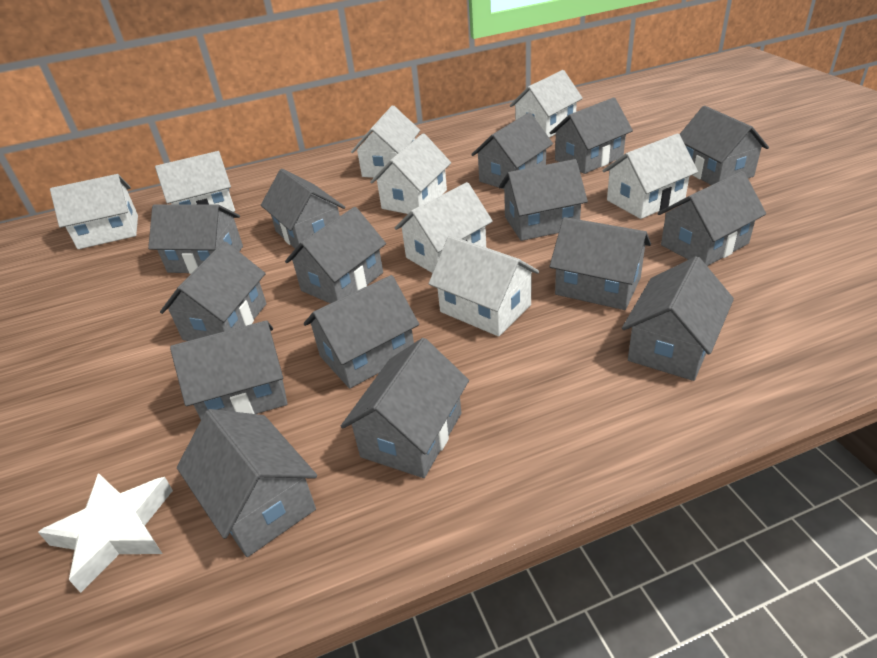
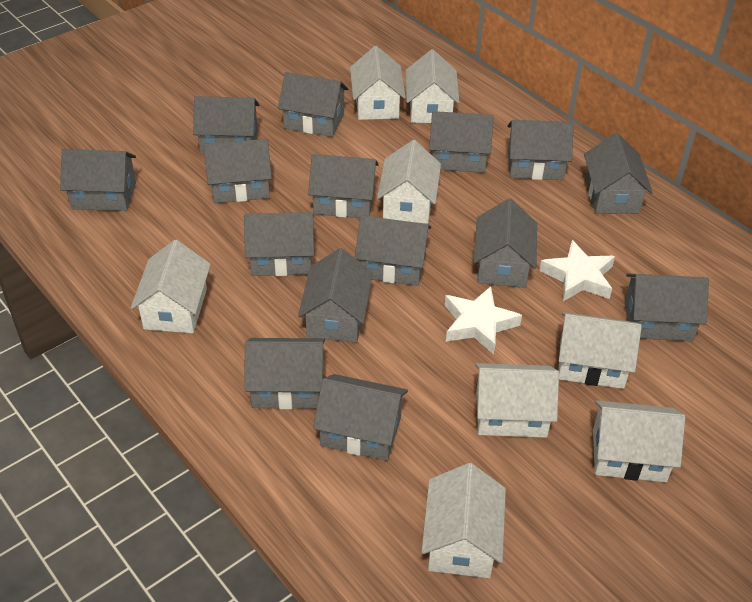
white star: 1 -> 2

